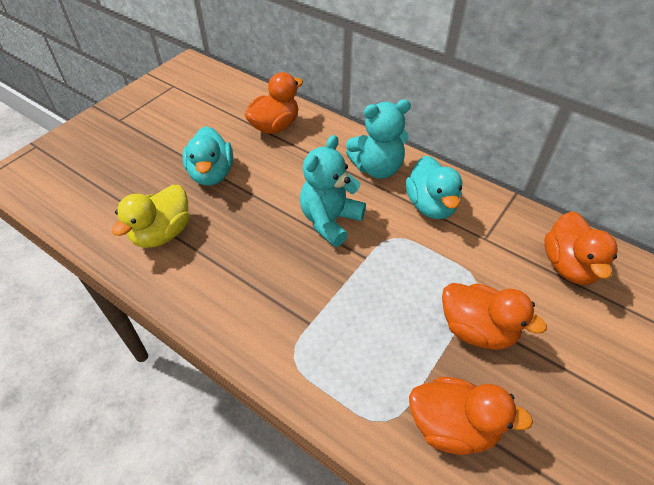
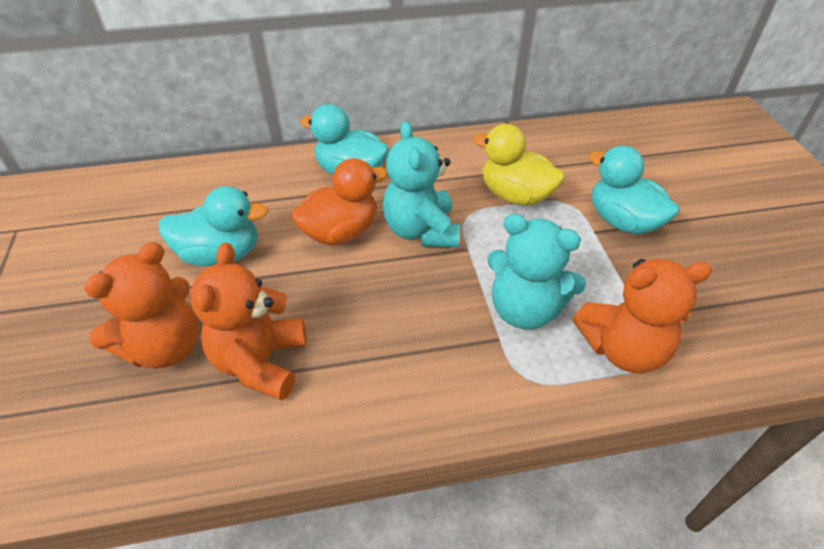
orange duck: 4 -> 1
orange teddy bear: 0 -> 3
turquoise duck: 2 -> 3

